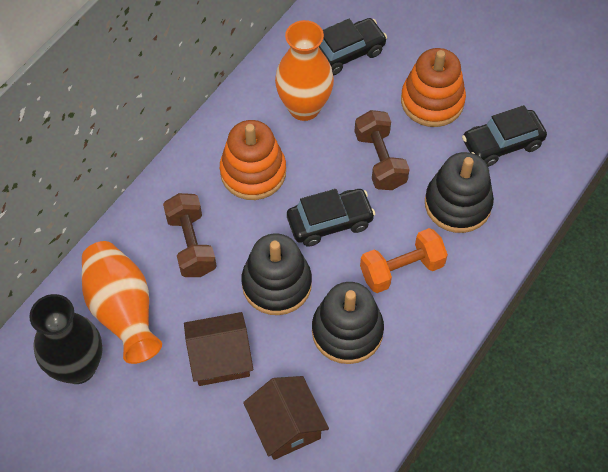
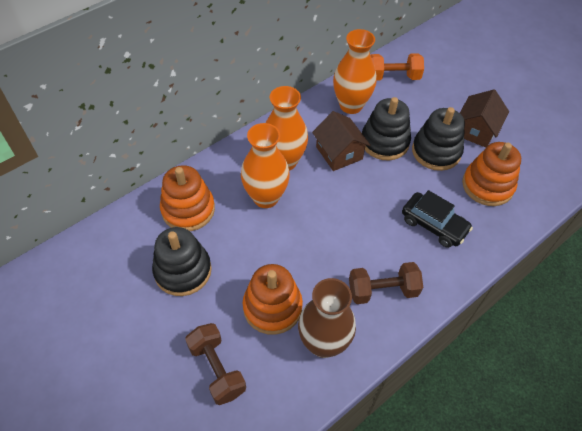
black car: 3 -> 1
black vase: 1 -> 0
brown vase: 0 -> 1
orange stacking toy: 2 -> 3
orange vase: 2 -> 3

